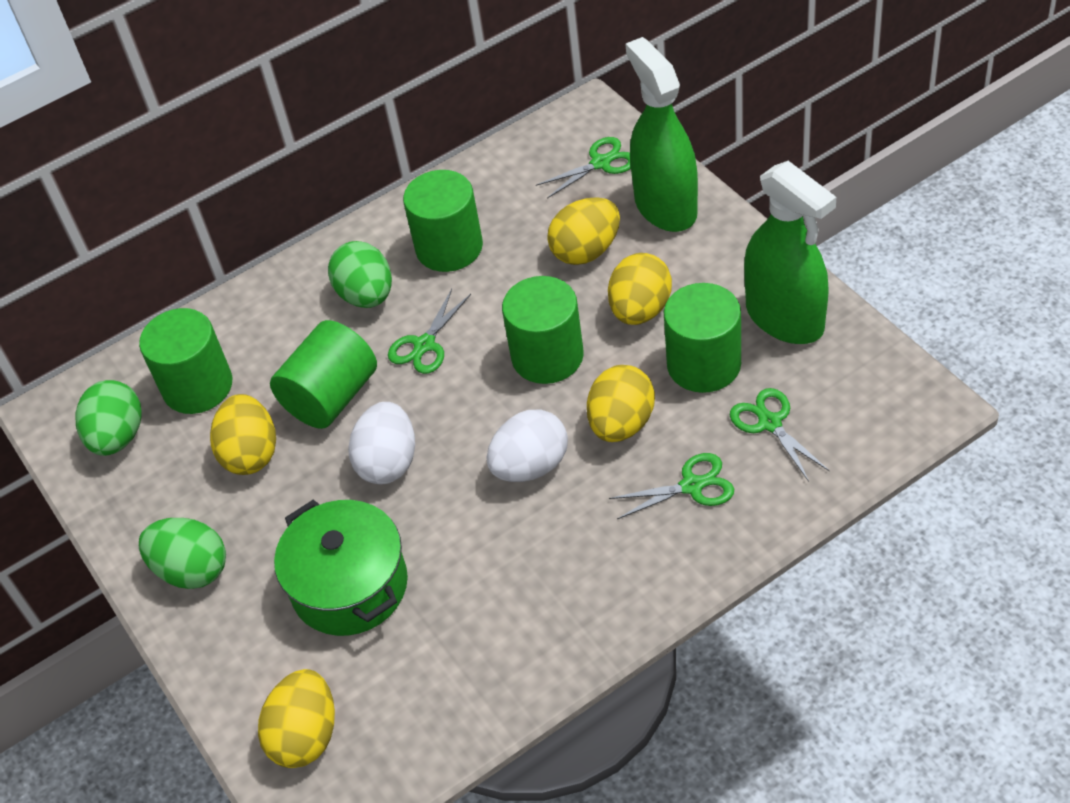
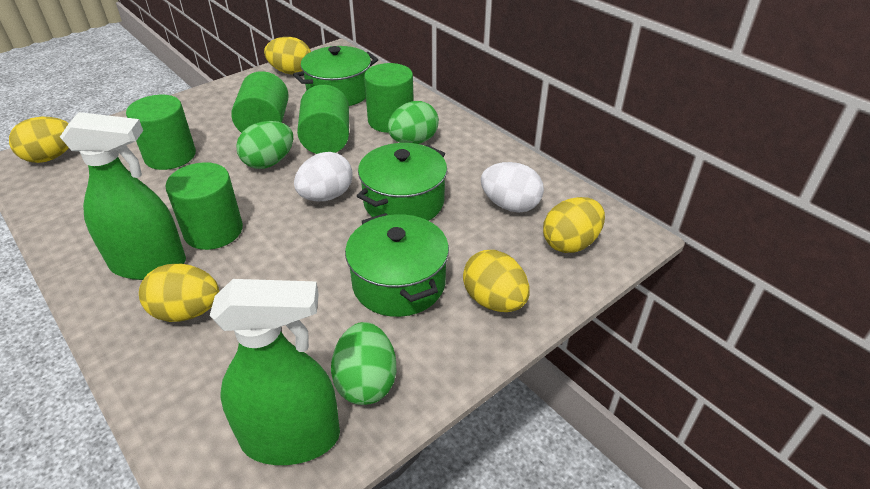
green pot: 1 -> 3
green scissors: 4 -> 0

